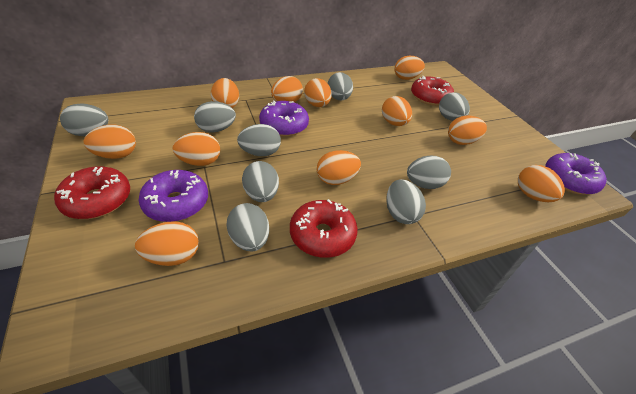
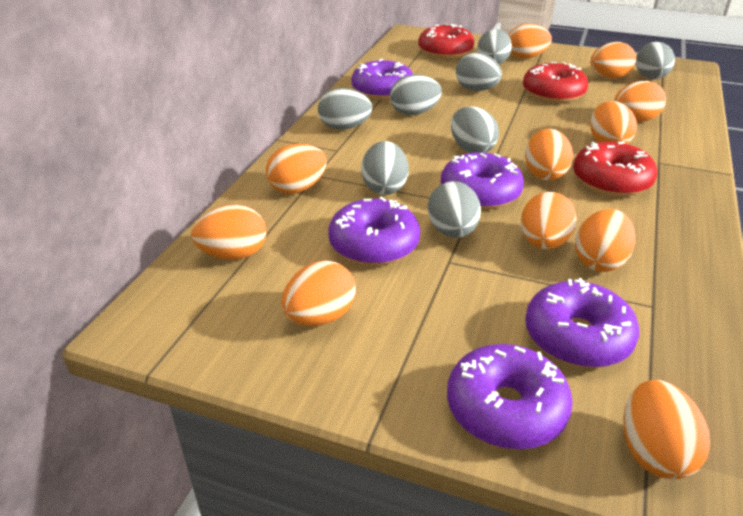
grey egg: 9 -> 8
purple donut: 3 -> 5

